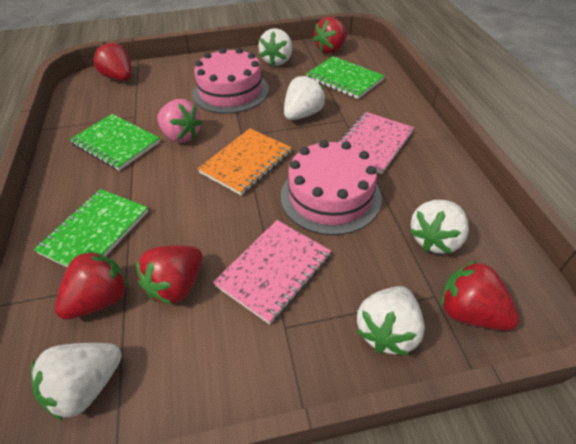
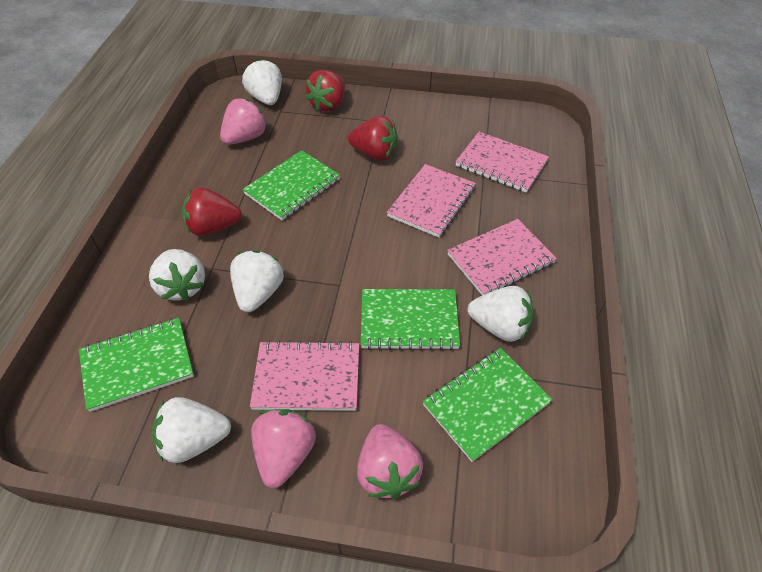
green notebook: 3 -> 4
orange notebook: 1 -> 0
pink cake: 2 -> 0
pink notebook: 2 -> 4
pink strawberry: 1 -> 3
red strawberry: 5 -> 3

